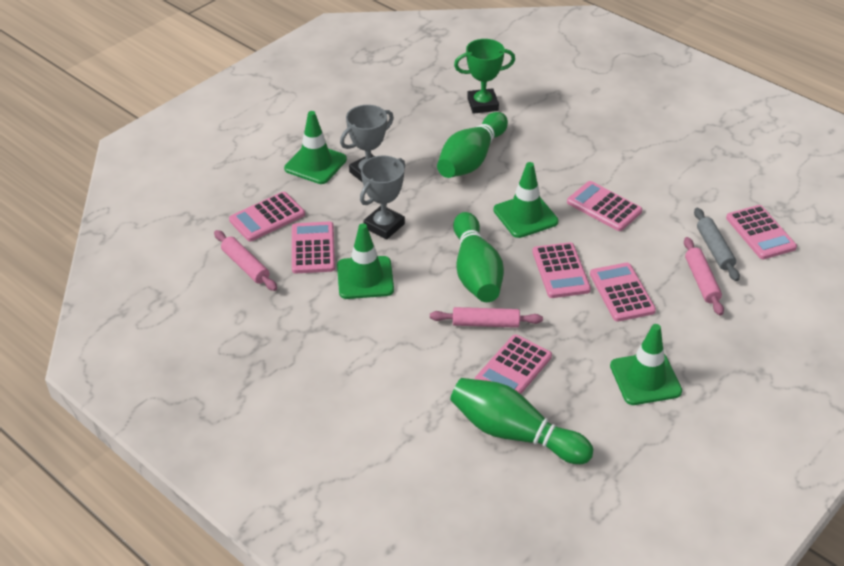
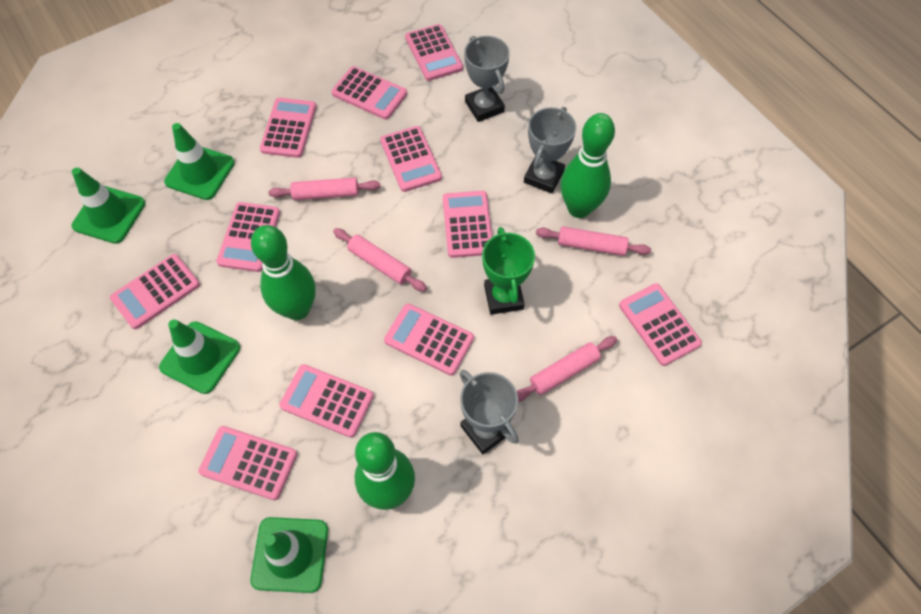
grey rolling pin: 1 -> 0
grey trophy: 2 -> 3
pink calculator: 7 -> 11
pink rolling pin: 3 -> 4

